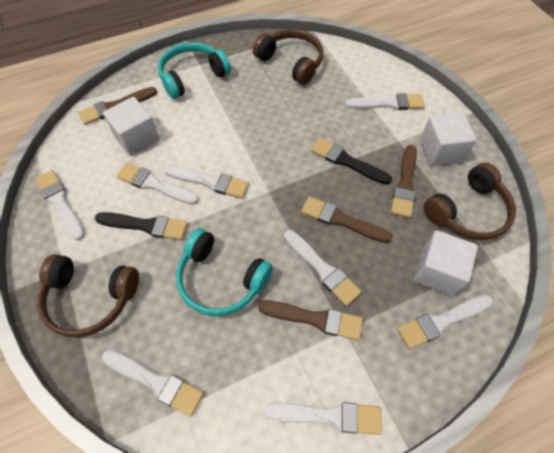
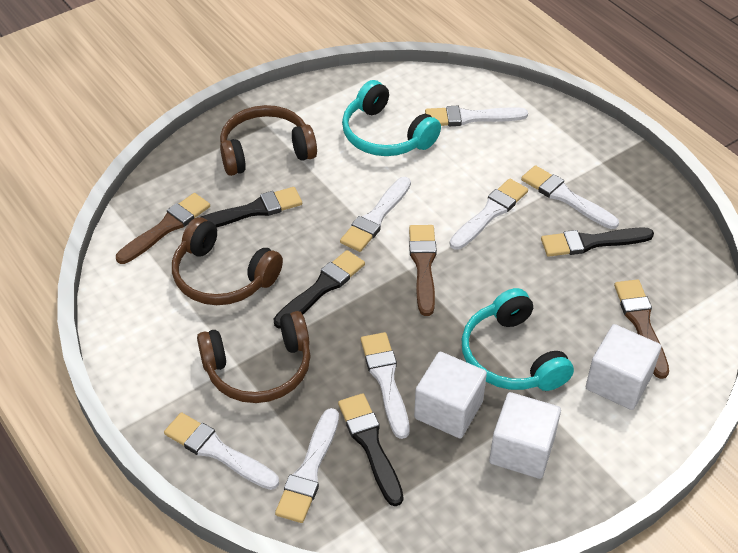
black brush: 2 -> 4
brown brush: 4 -> 3
white brush: 8 -> 7

